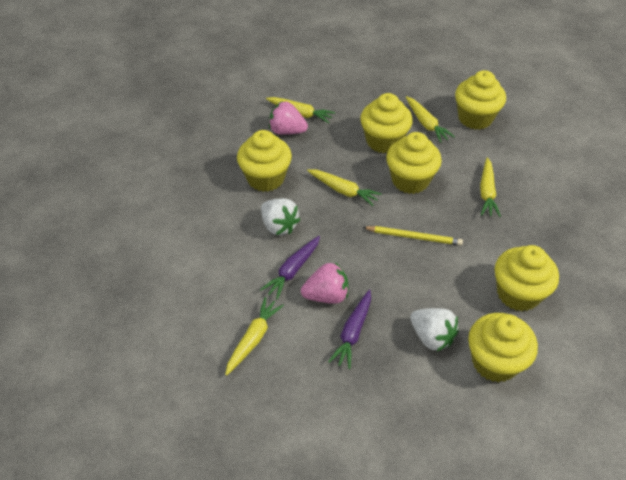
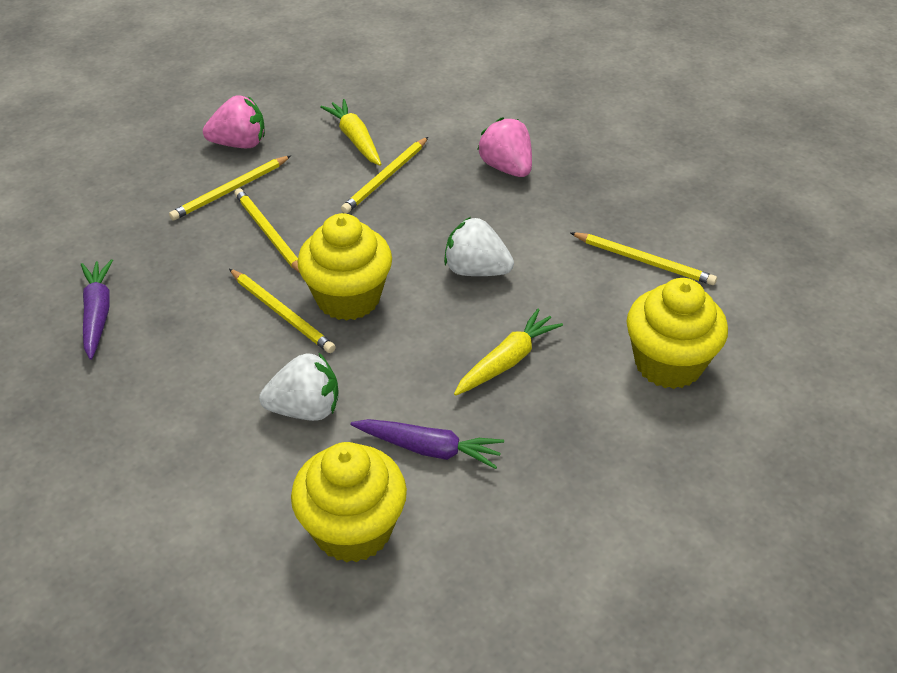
yellow carrot: 5 -> 2
yellow cupcake: 6 -> 3
yellow pencil: 1 -> 5

